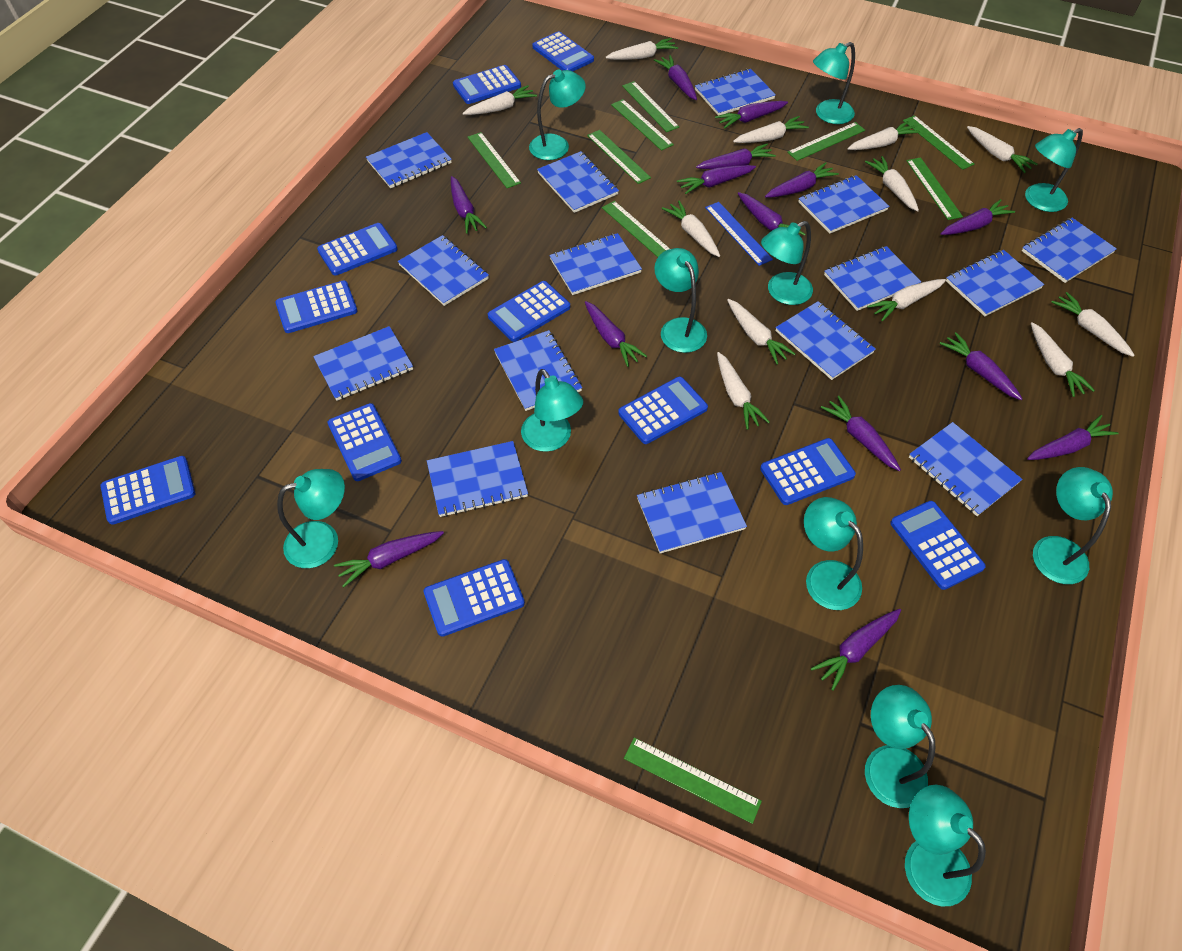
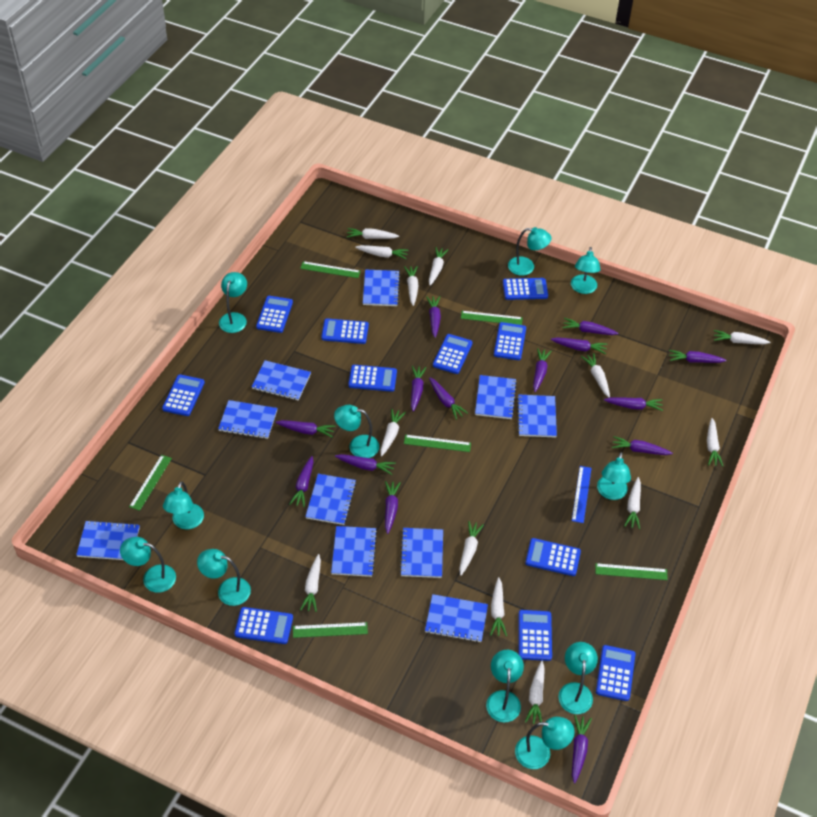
blue notebook: 15 -> 10
green ruler: 9 -> 6
white carrot: 12 -> 13

